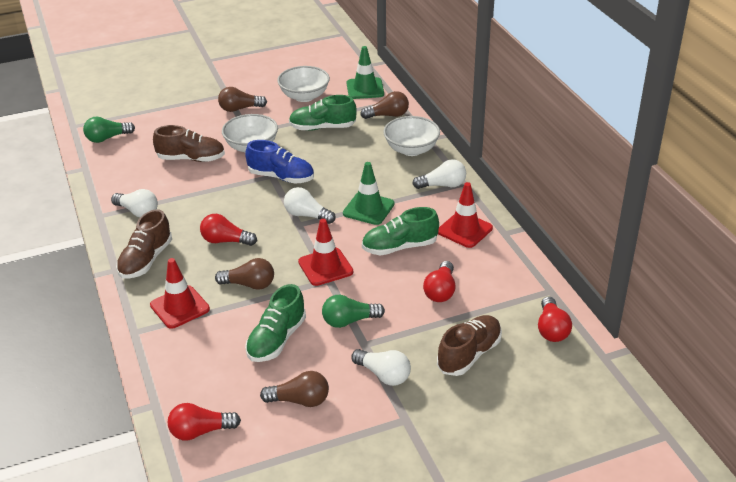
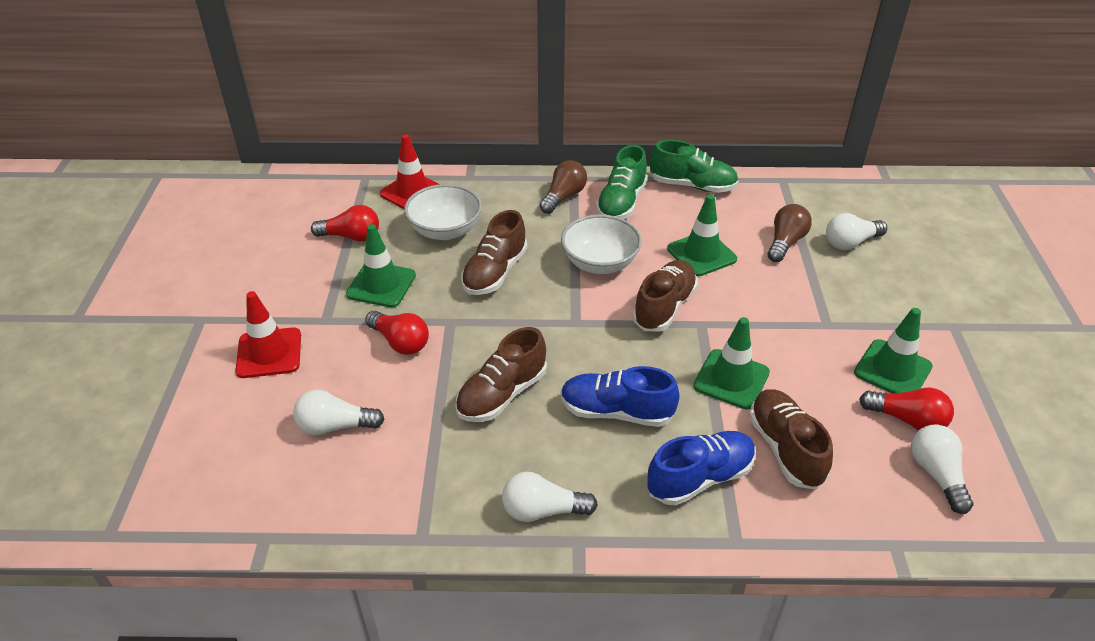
blue shoe: 1 -> 2
brown light bulb: 4 -> 2
brown shoe: 3 -> 4
green light bulb: 2 -> 0
green shoe: 3 -> 2
green traffic cone: 2 -> 4
red light bulb: 4 -> 3
red traffic cone: 3 -> 2
white bowl: 3 -> 2

